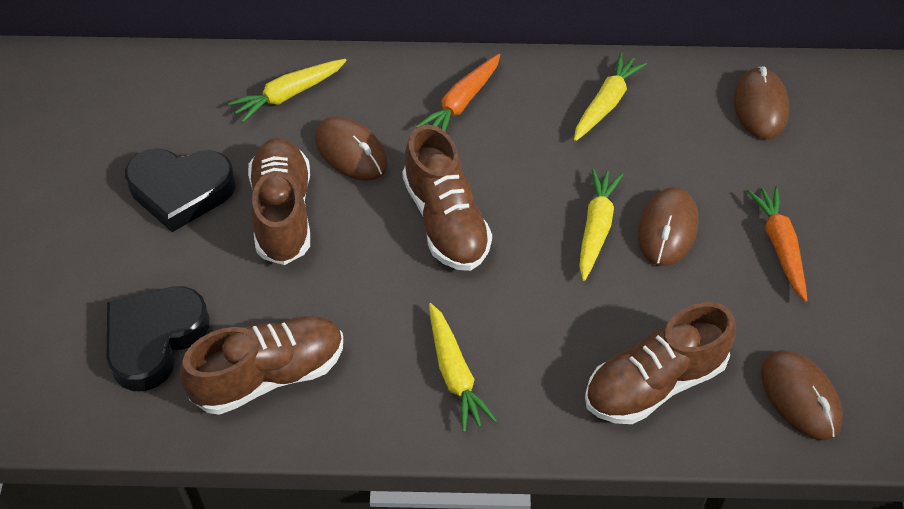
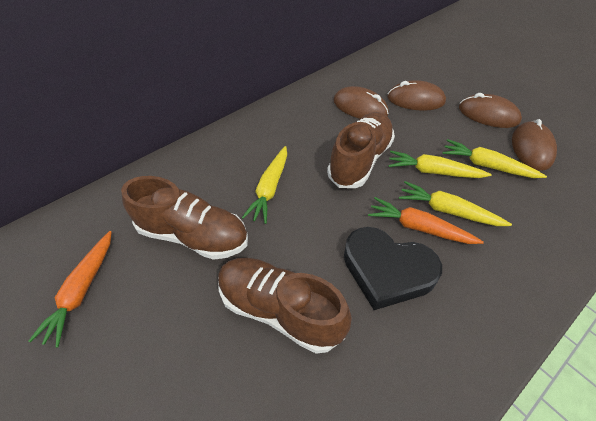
black heart: 2 -> 1
brown shoe: 4 -> 3

